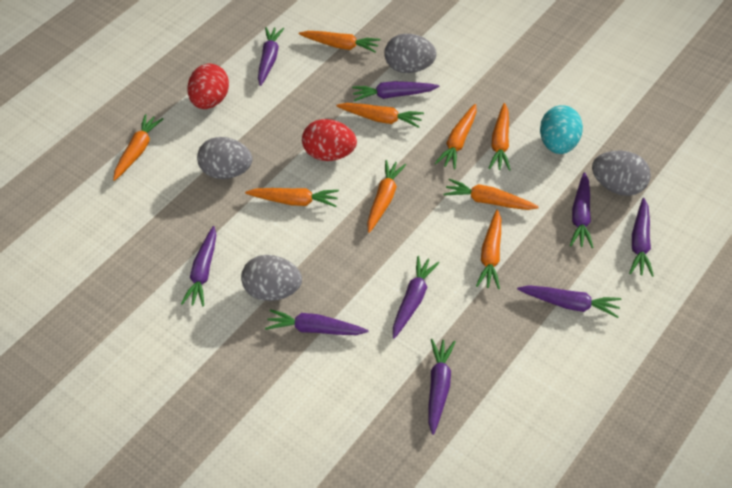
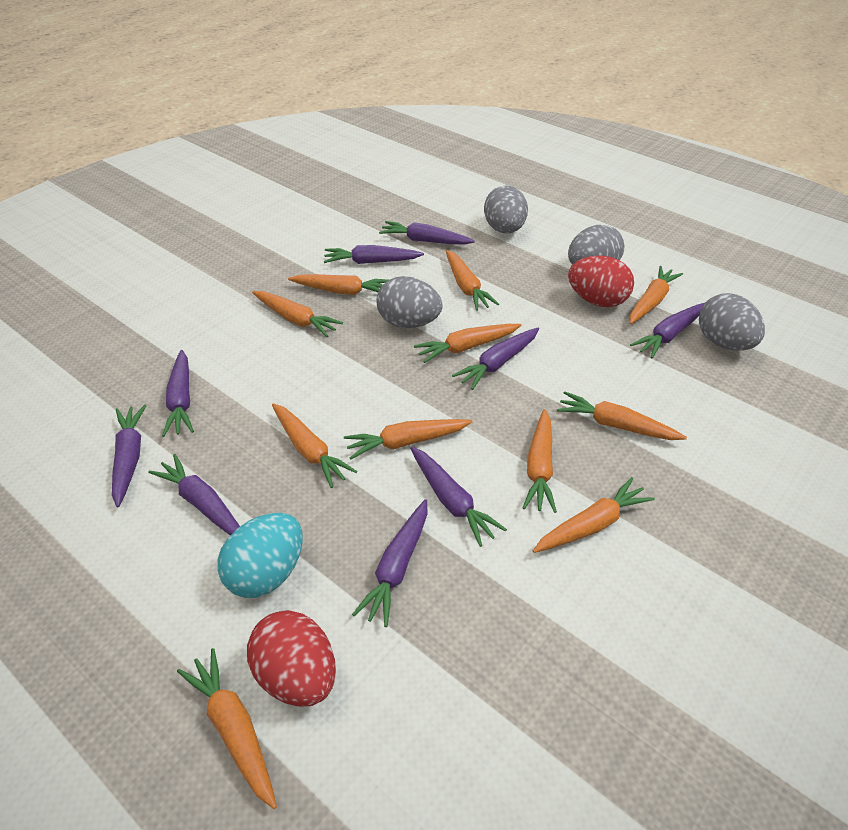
orange carrot: 9 -> 11

